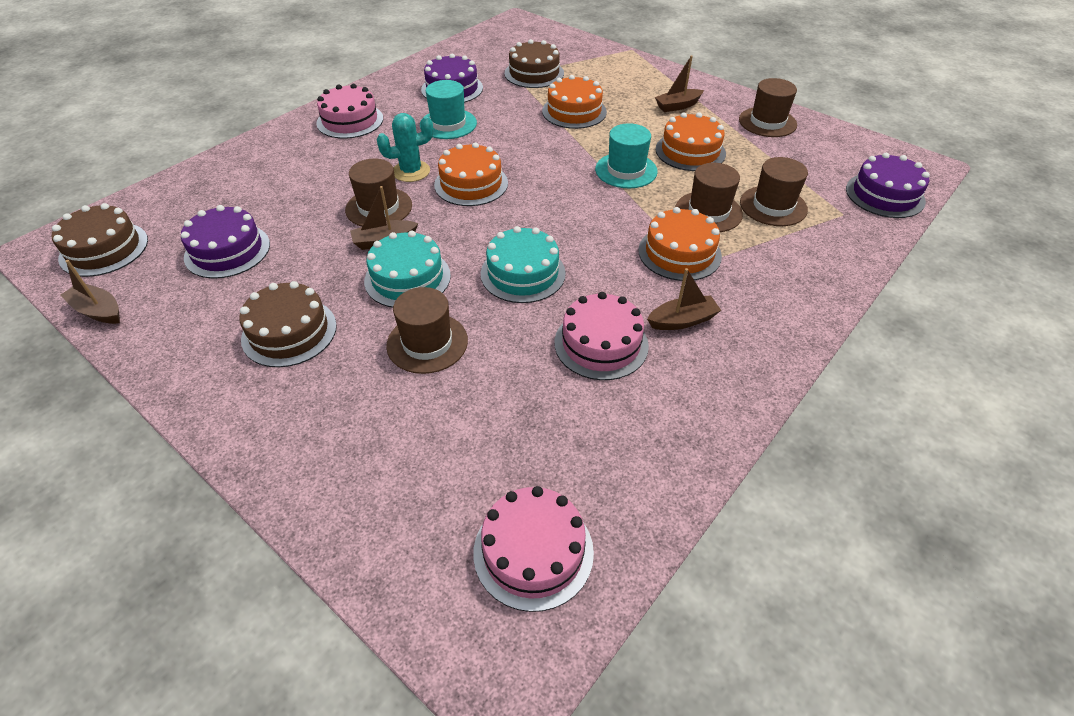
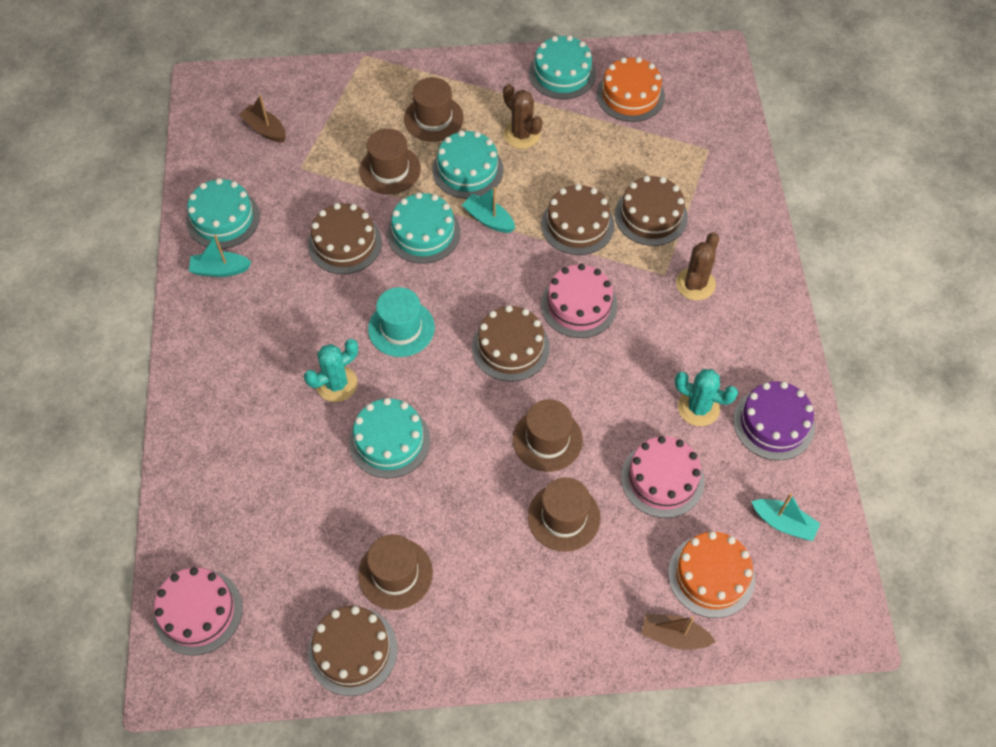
brown boat: 4 -> 2
brown cactus: 0 -> 2
brown cake: 3 -> 5
orange cake: 4 -> 2
purple cake: 3 -> 1
turquoise boat: 0 -> 3
turquoise cactus: 1 -> 2
turquoise cake: 2 -> 5
turquoise hat: 2 -> 1

